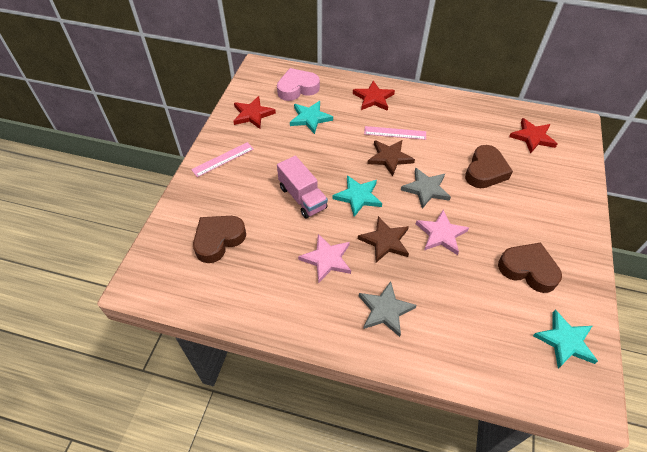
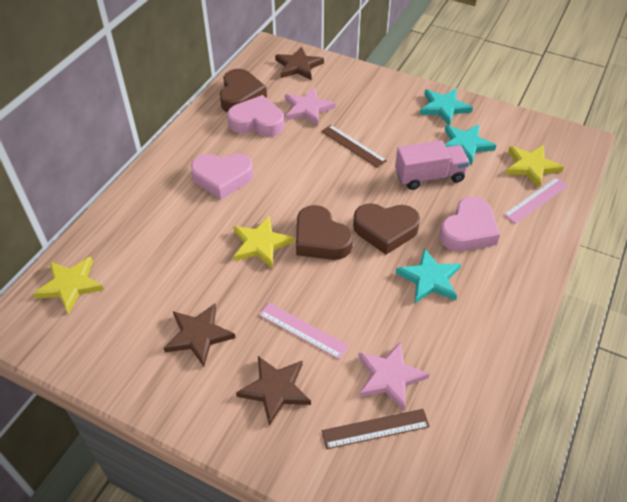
brown ruler: 0 -> 2
brown star: 2 -> 3
grey star: 2 -> 0
pink heart: 1 -> 3
red star: 3 -> 0
yellow star: 0 -> 3

